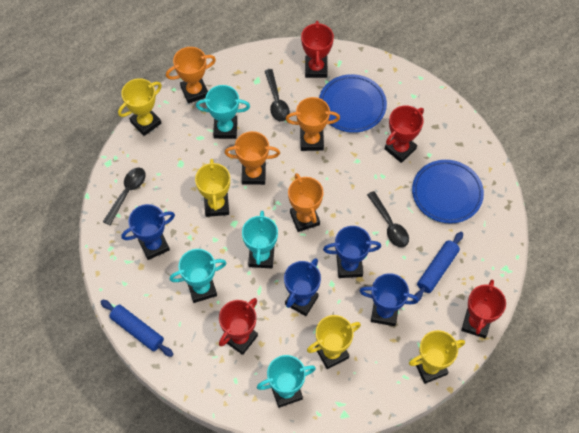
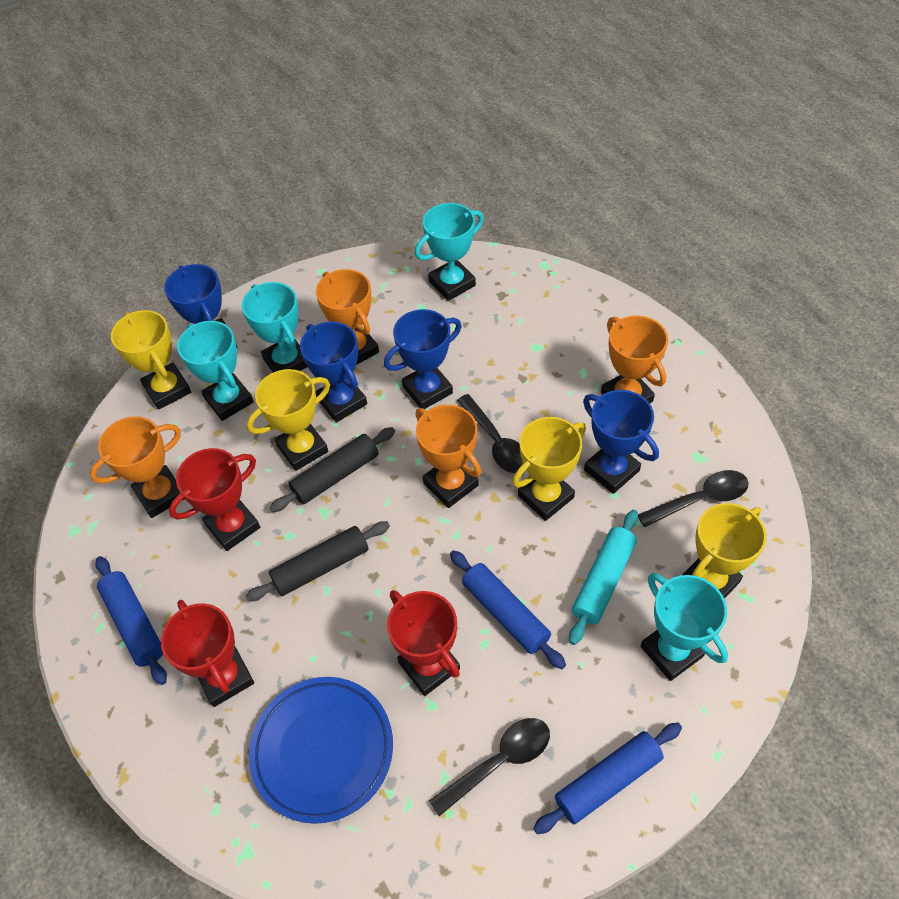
black rolling pin: 0 -> 2
blue plate: 2 -> 1
blue rolling pin: 2 -> 3
red trophy: 4 -> 3
turquoise rolling pin: 0 -> 1

